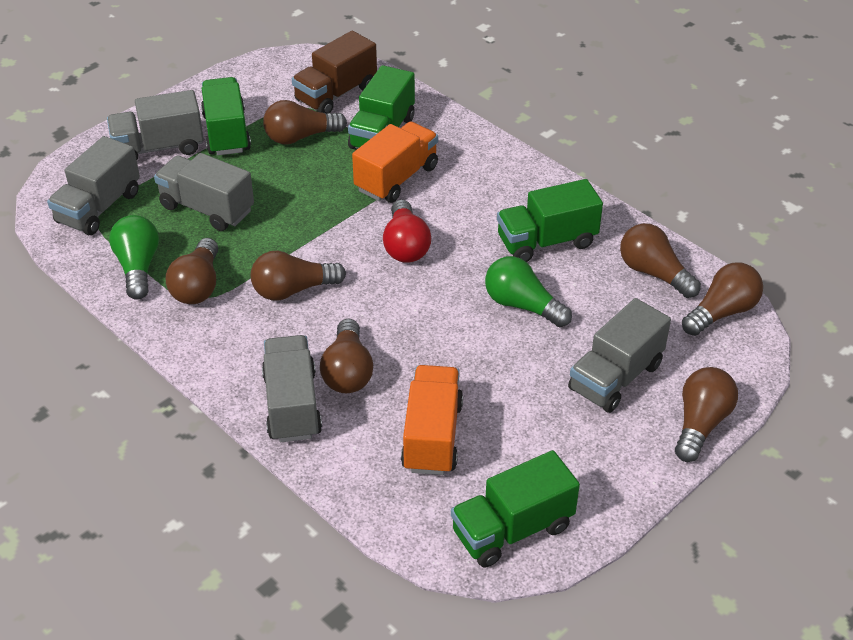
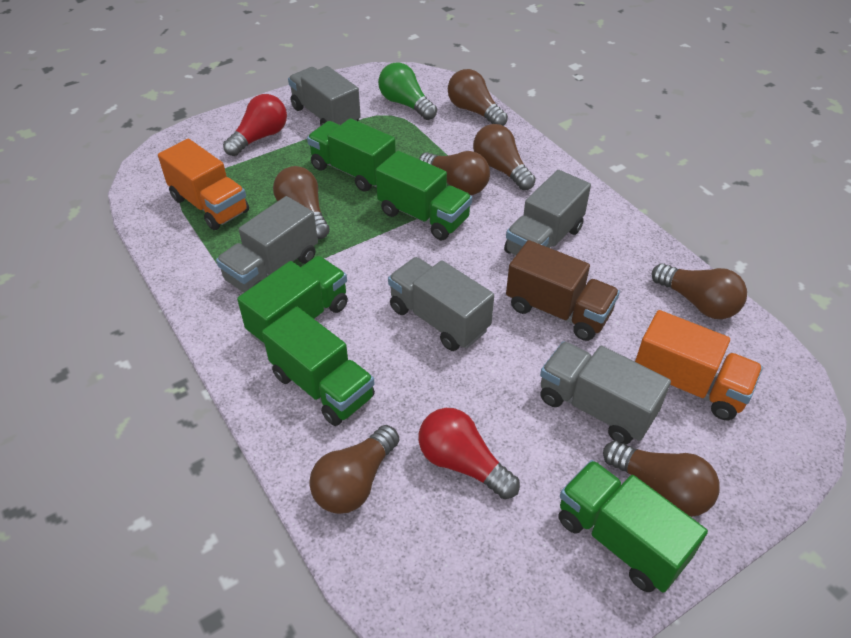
green light bulb: 2 -> 1
green truck: 4 -> 5
red light bulb: 1 -> 2

